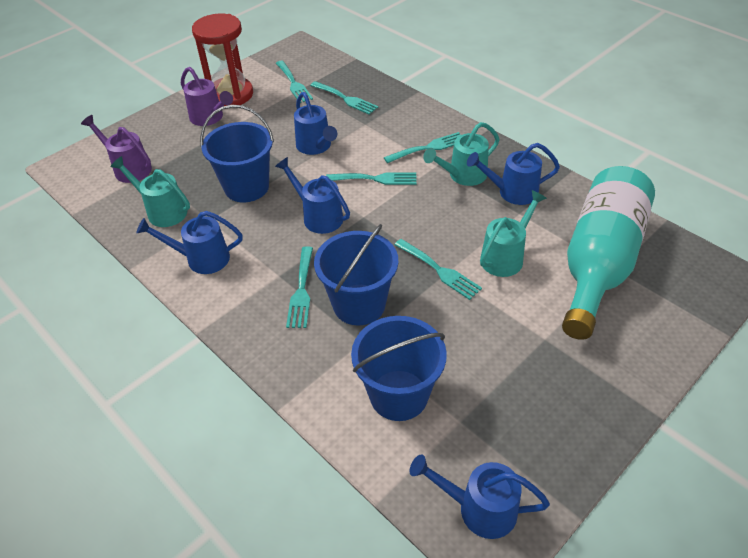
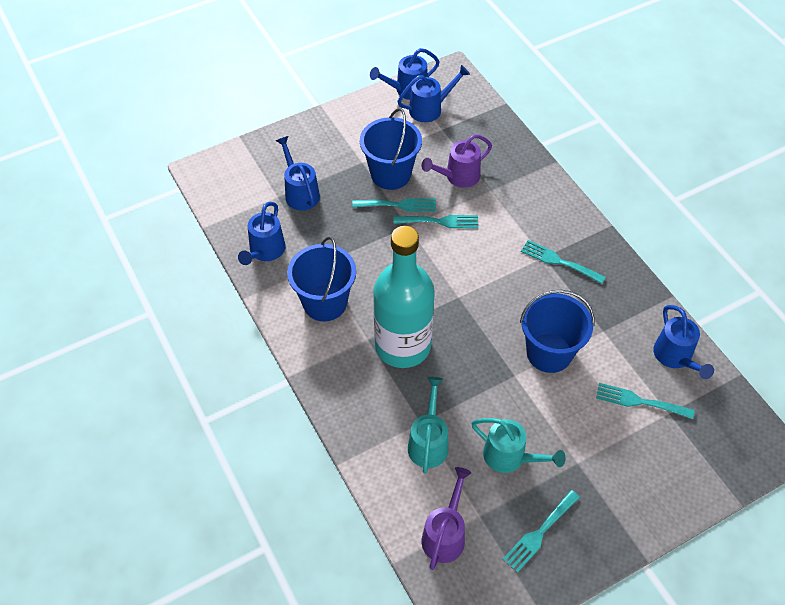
red hourglass: 1 -> 0
turquoise fork: 6 -> 5
turquoise watering can: 3 -> 2

